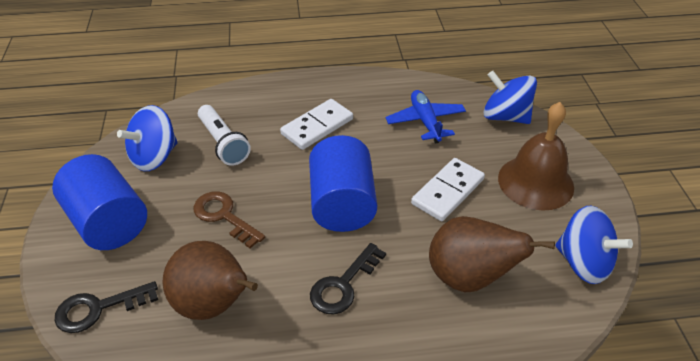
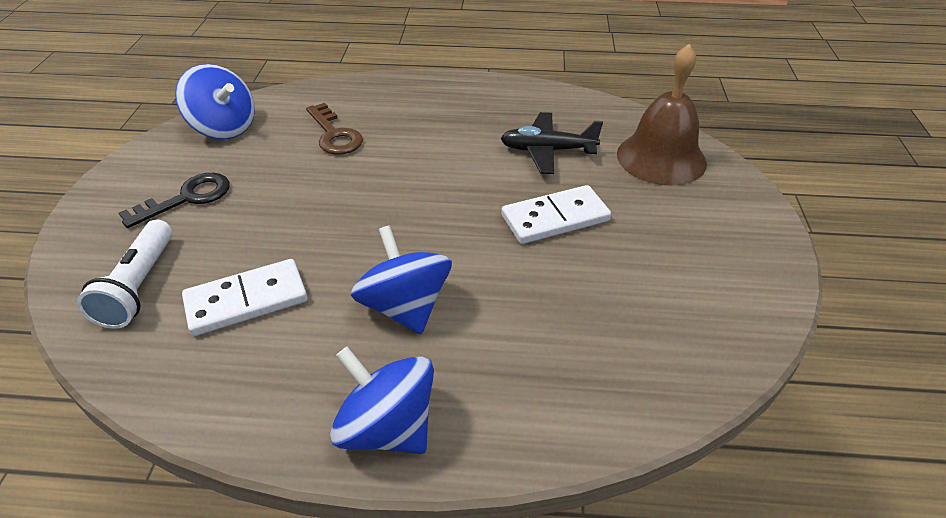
black key: 2 -> 1
black plane: 0 -> 1
blue cylinder: 2 -> 0
blue plane: 1 -> 0
brown pear: 2 -> 0

